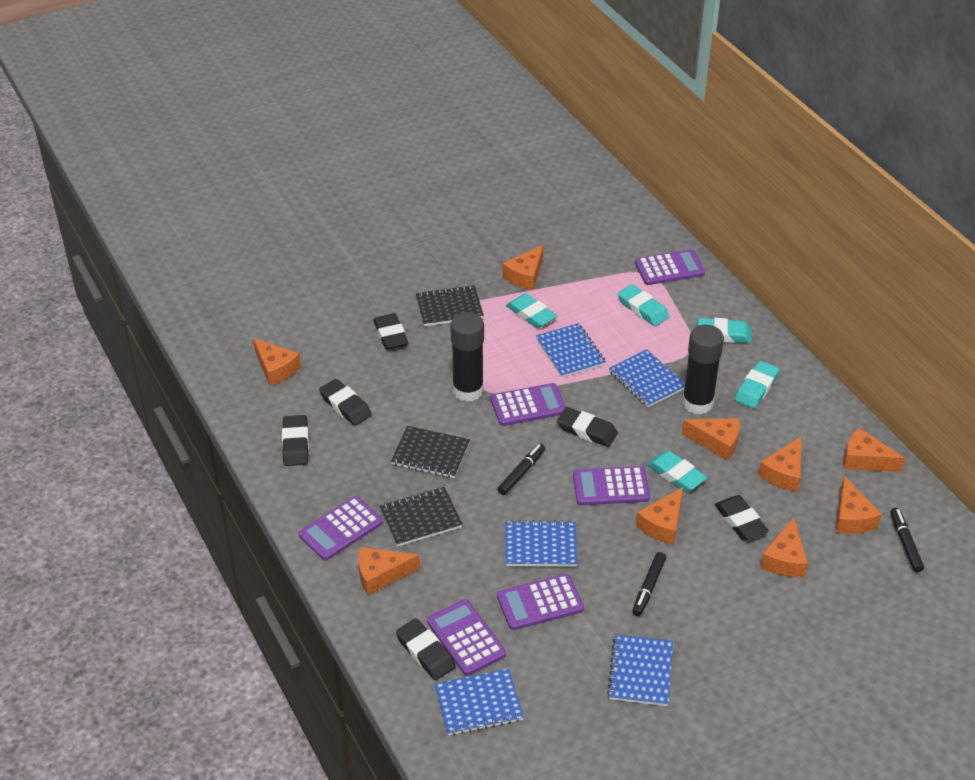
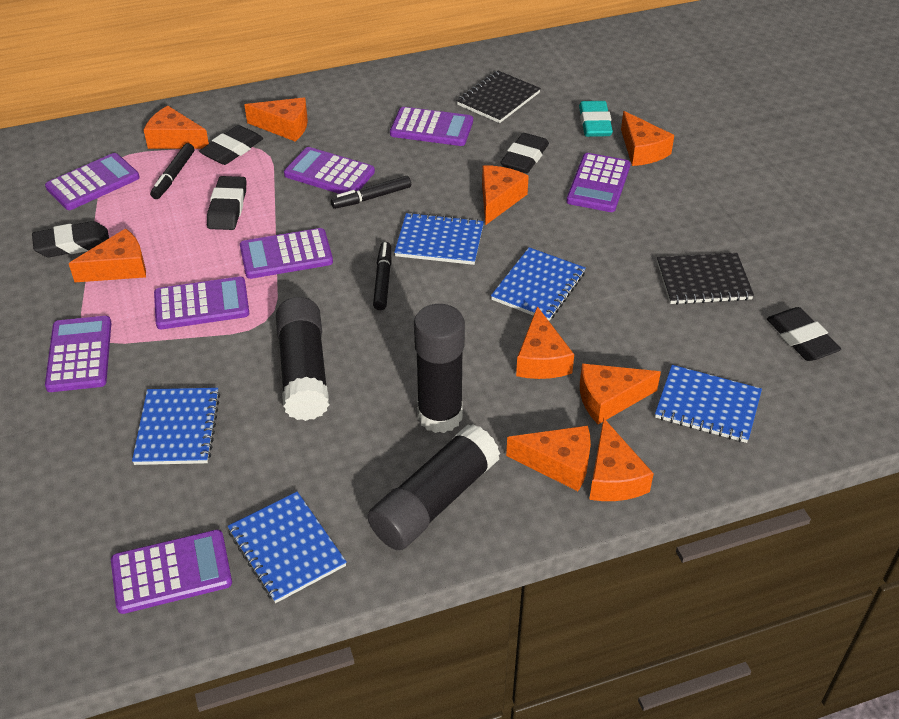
black eraser: 6 -> 5
black glue stick: 2 -> 3
black notebook: 3 -> 2
purple calculator: 6 -> 8
turquoise eraser: 5 -> 1

